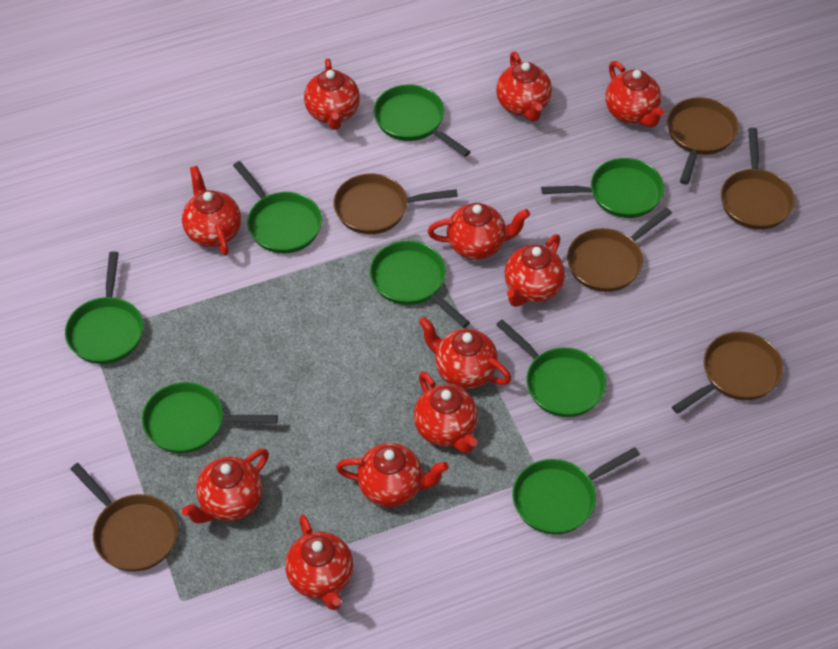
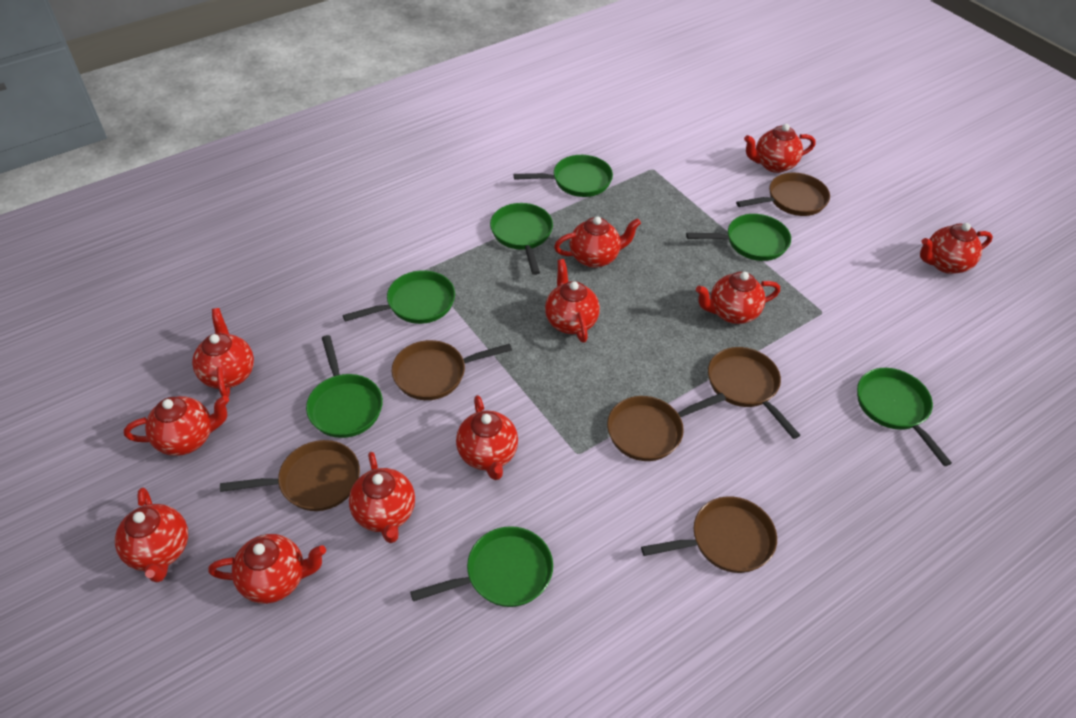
green pan: 8 -> 7

